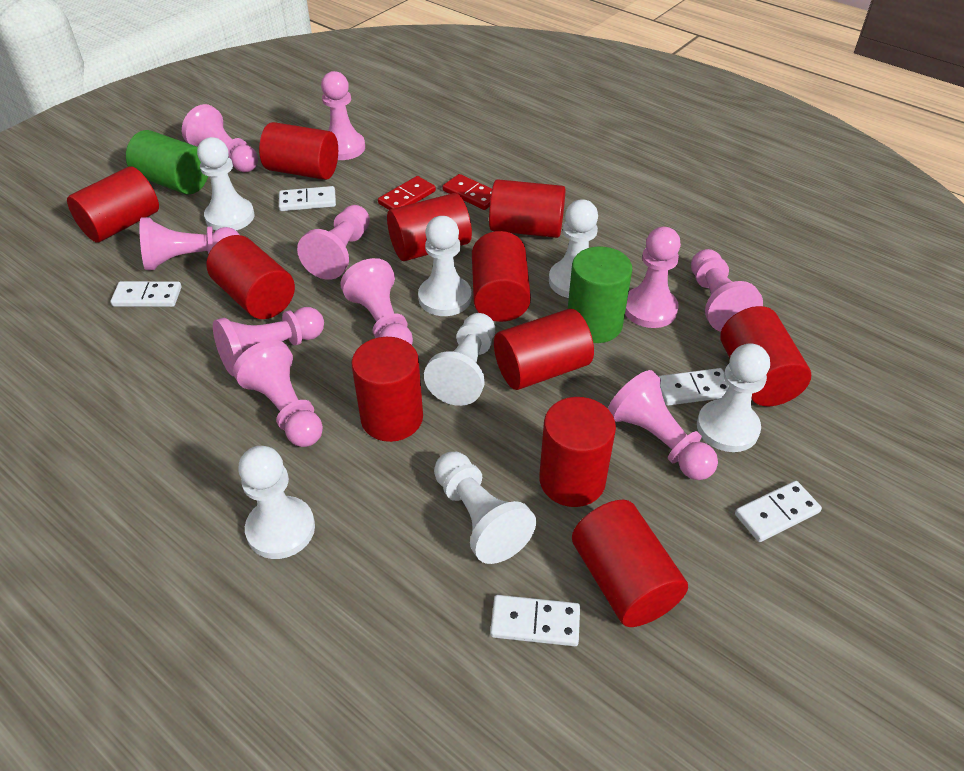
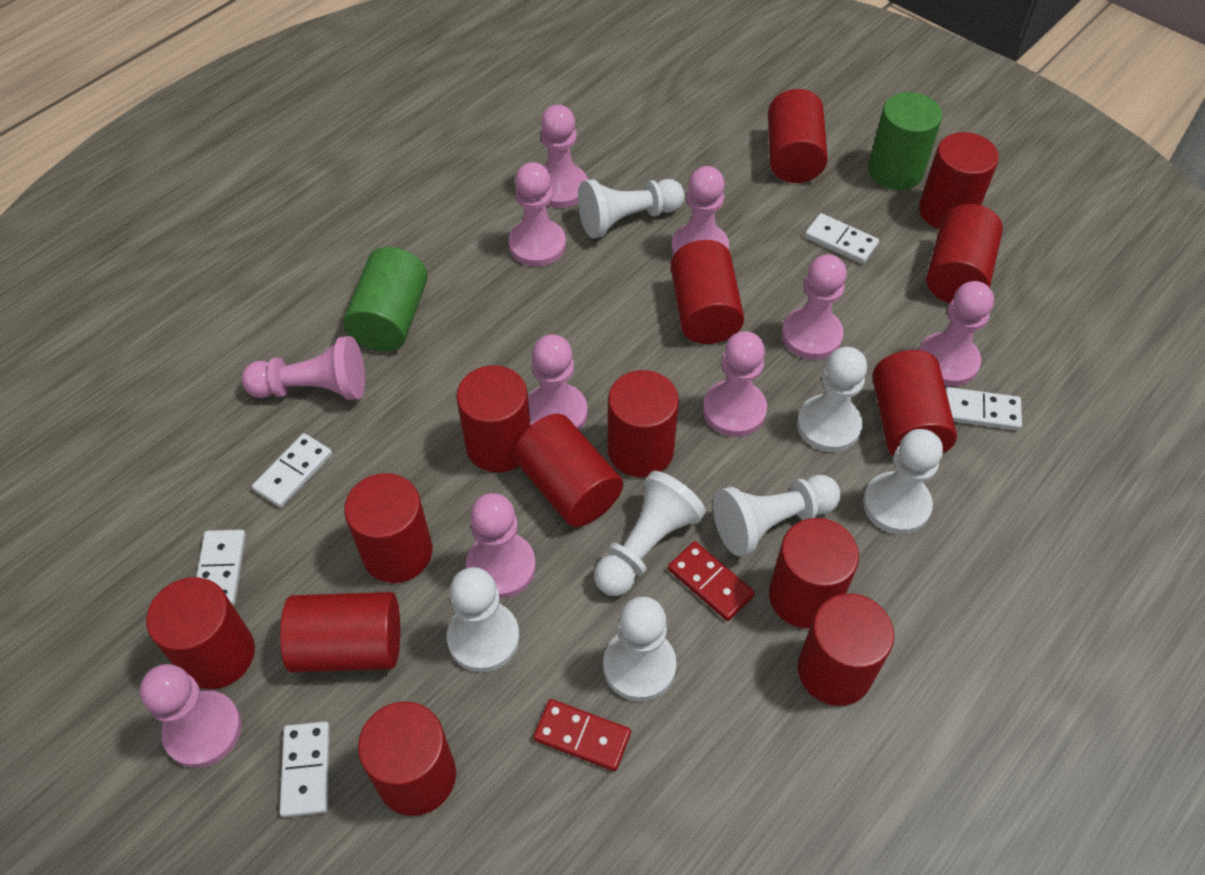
red cylinder: 11 -> 14

